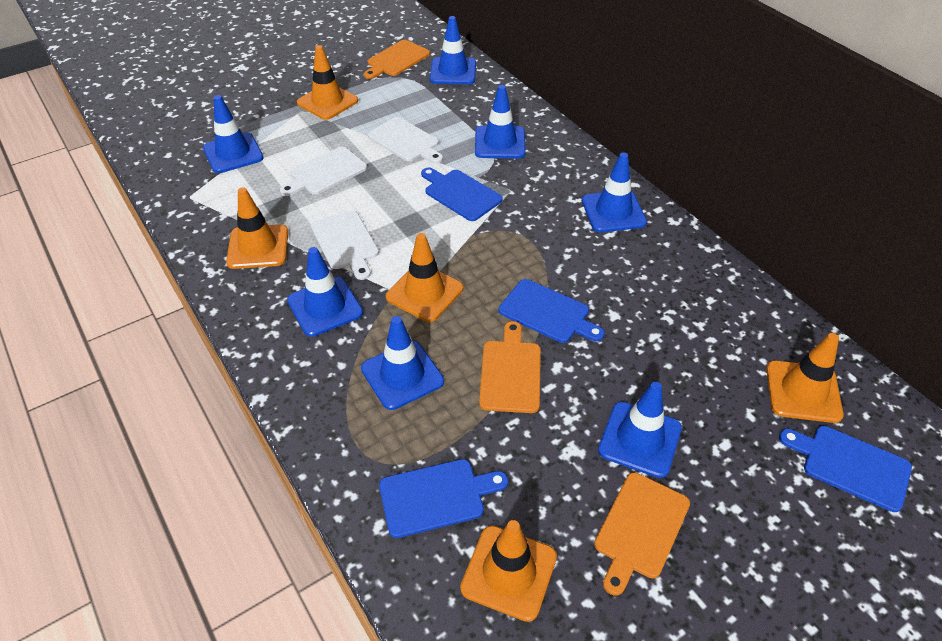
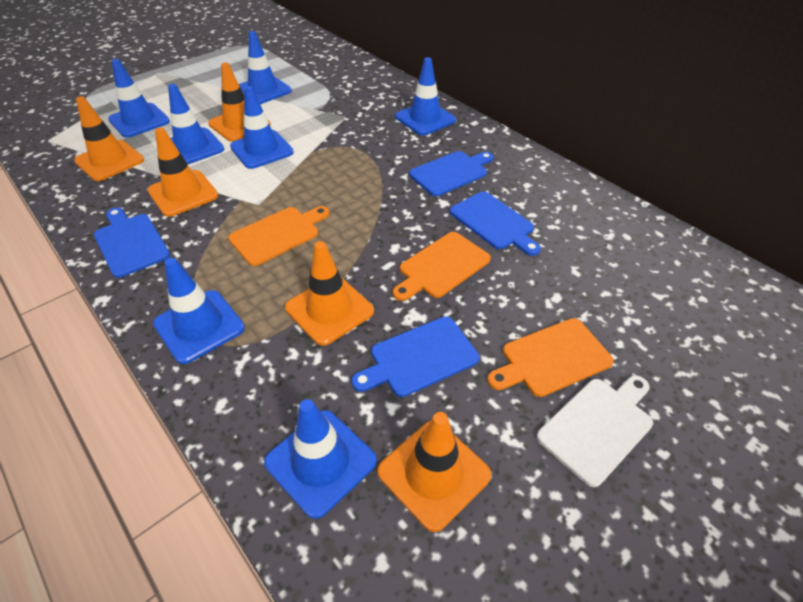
white cutting board: 3 -> 1

